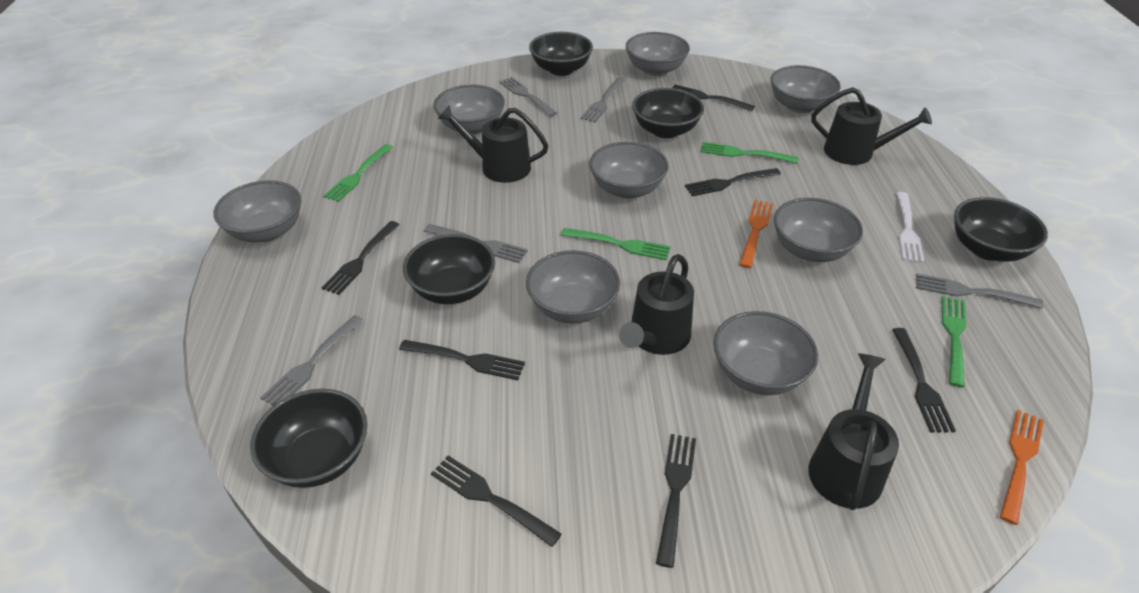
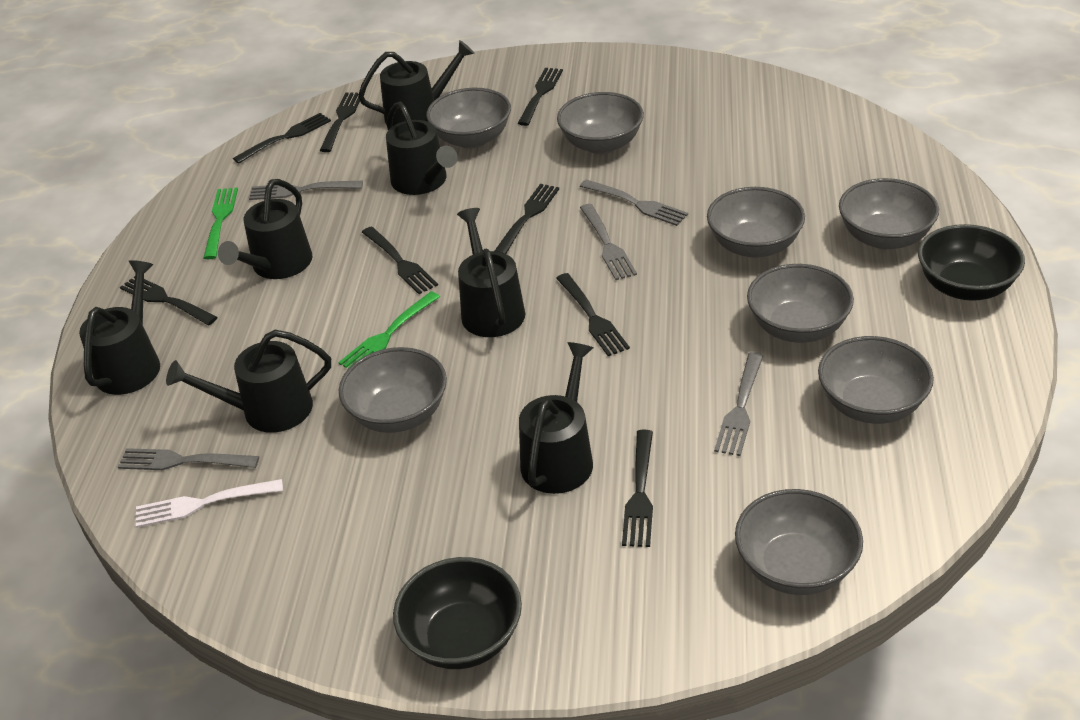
black bowl: 5 -> 2
black fork: 7 -> 8
black watering can: 4 -> 7
green fork: 4 -> 2
orange fork: 2 -> 0

